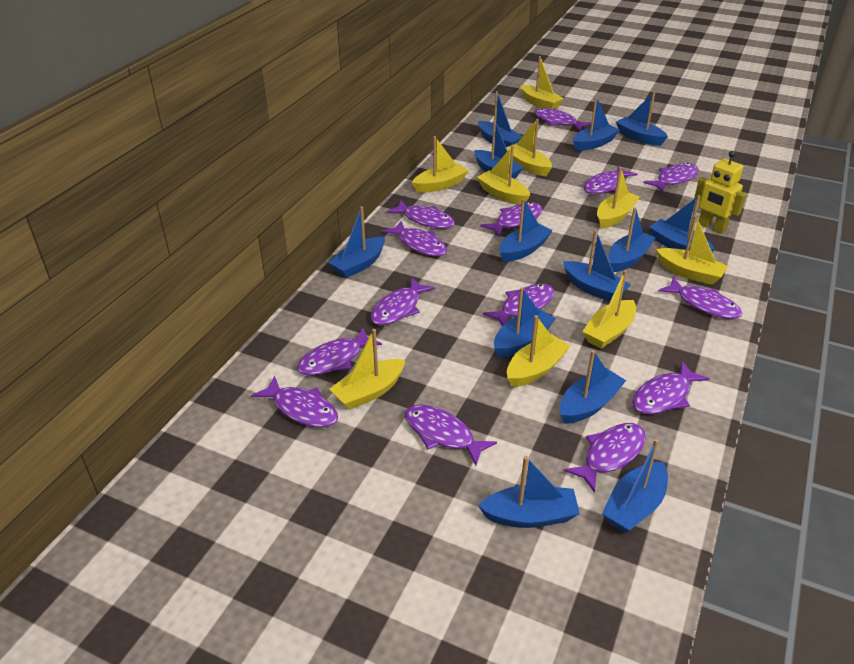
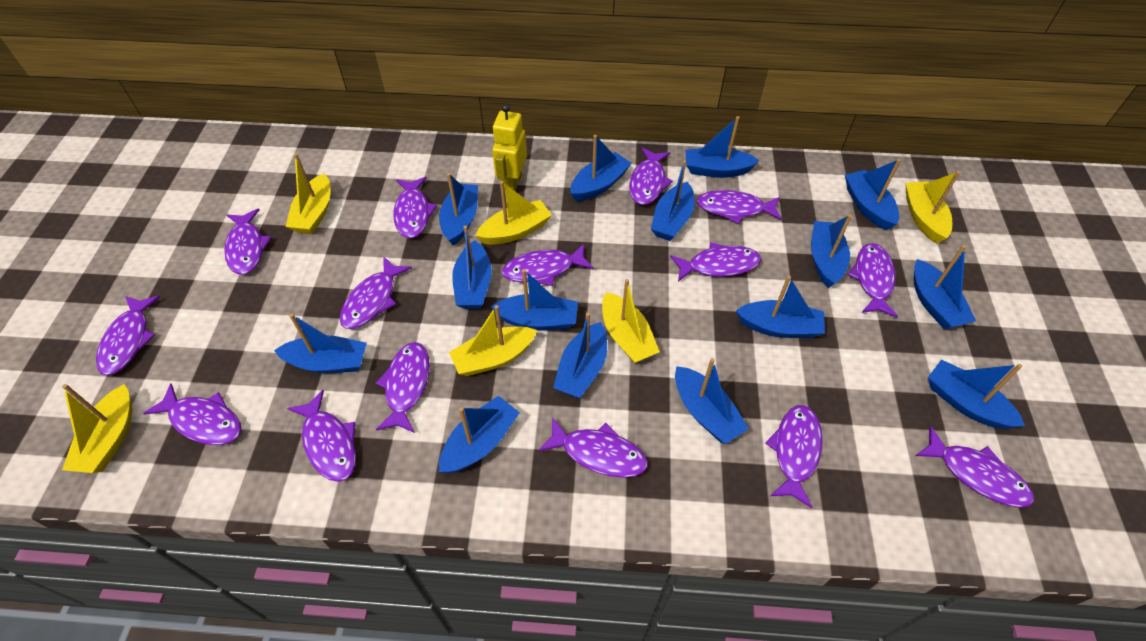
blue boat: 13 -> 15
purple fish: 14 -> 15
yellow boat: 9 -> 6

